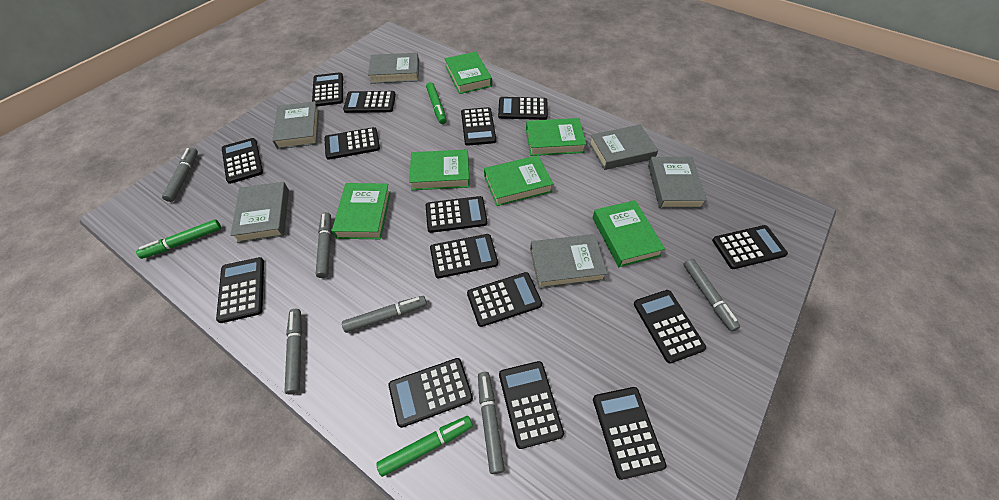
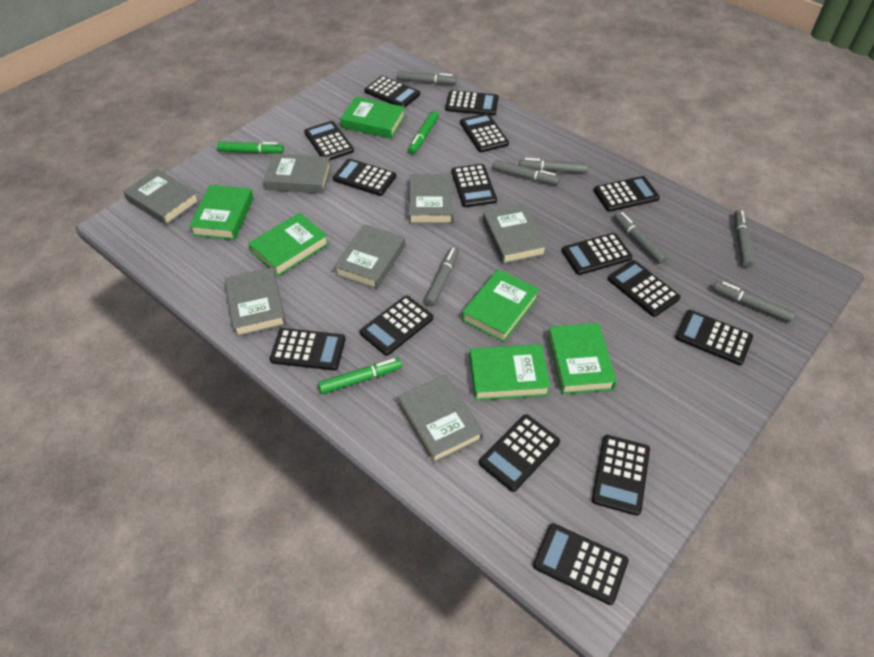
grey book: 6 -> 7
grey marker: 6 -> 7

